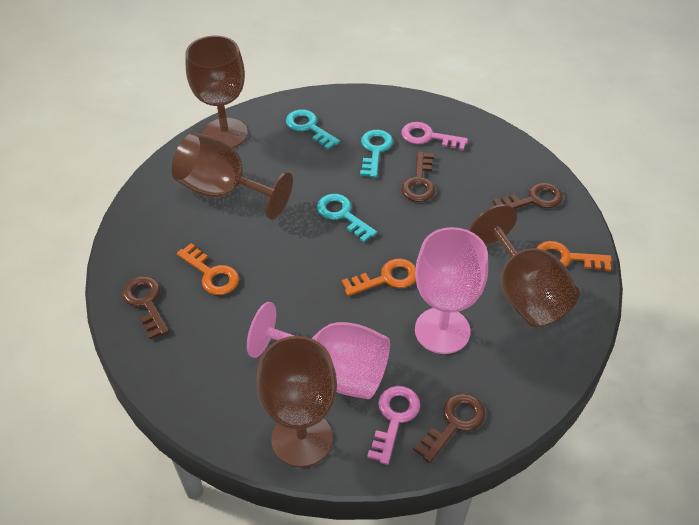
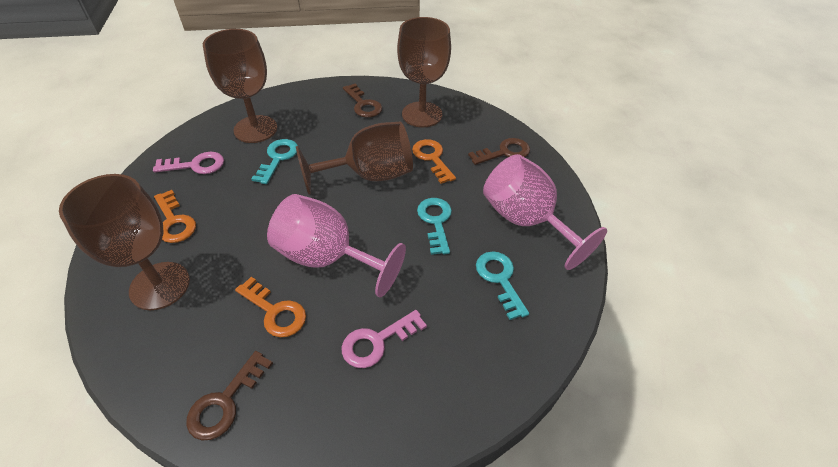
brown key: 4 -> 3

